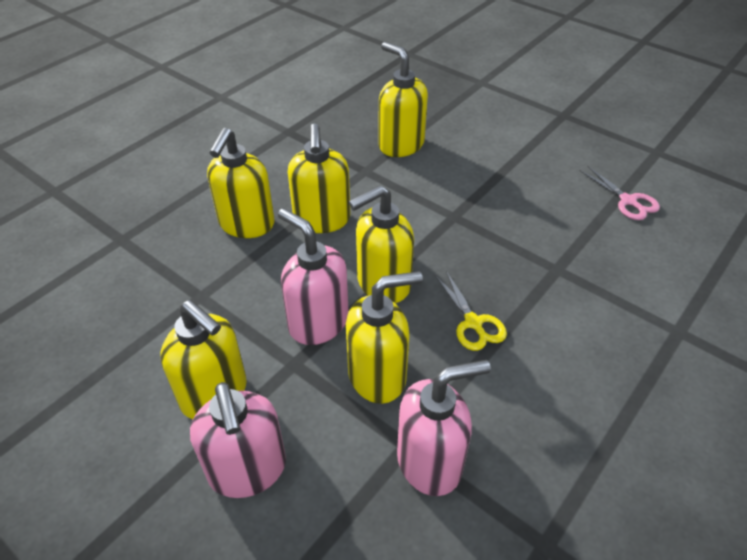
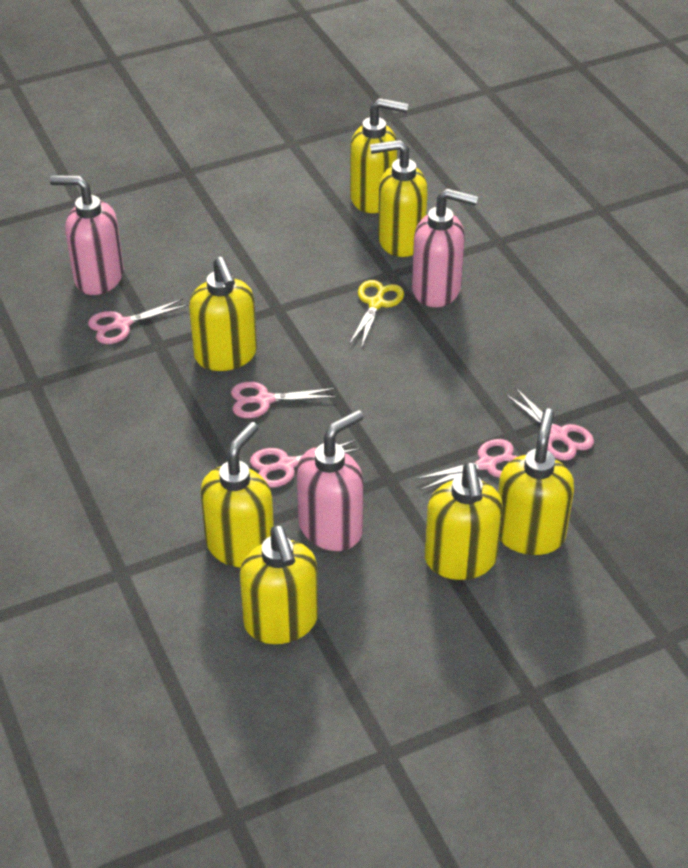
pink scissors: 1 -> 5
yellow soap dispenser: 6 -> 7

